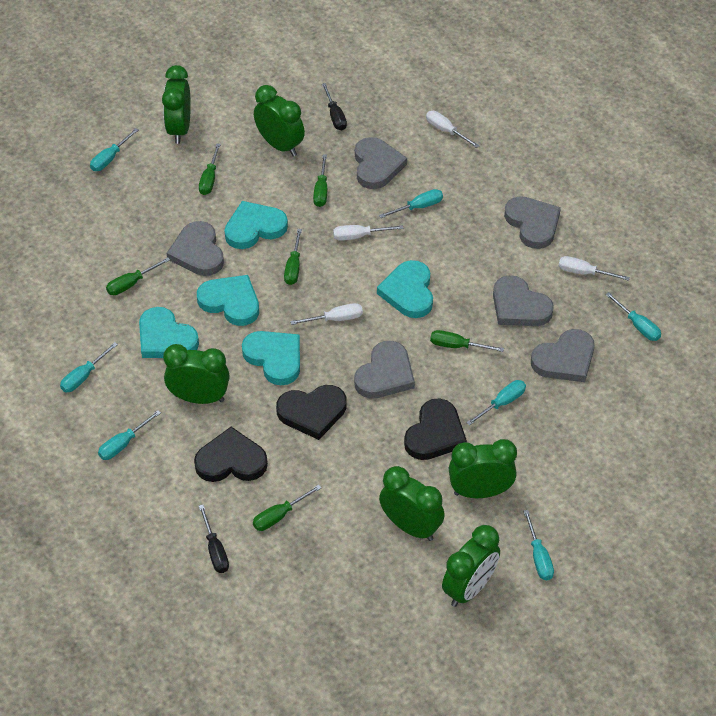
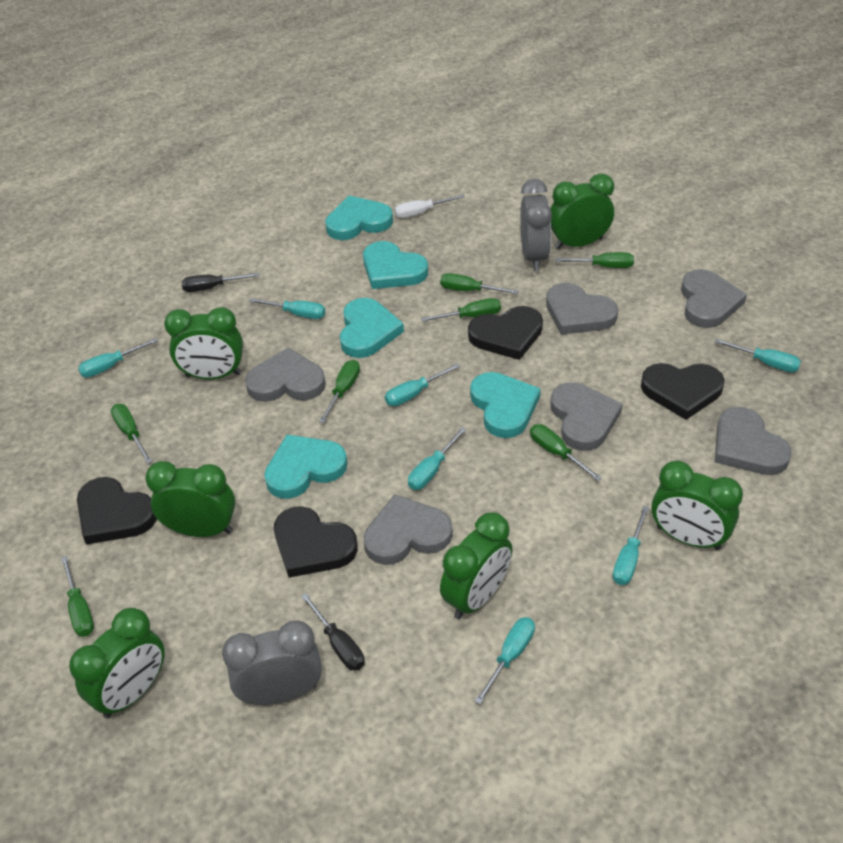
black heart: 3 -> 4
green screwdriver: 6 -> 7
grey clock: 0 -> 2
white screwdriver: 4 -> 1

